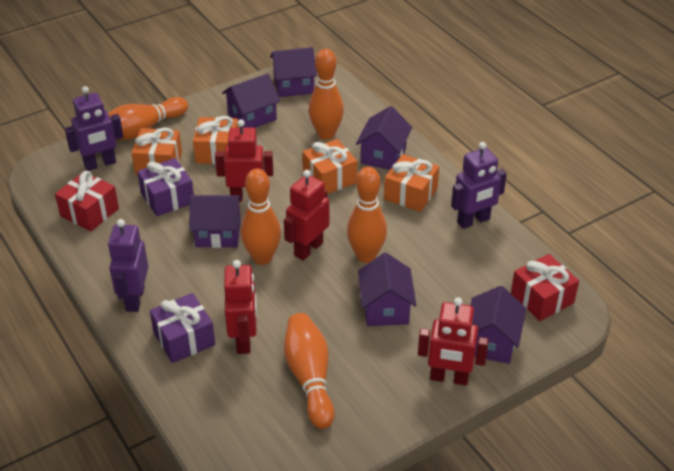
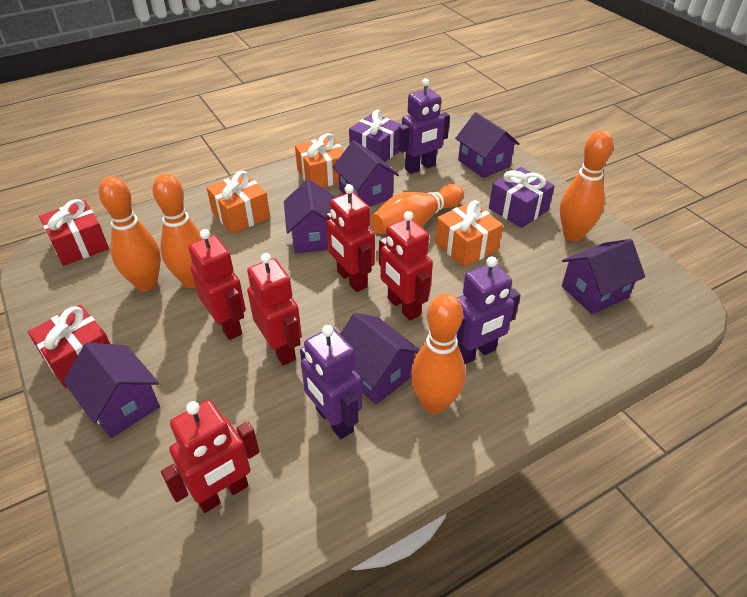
orange gift: 4 -> 3
red robot: 4 -> 5

